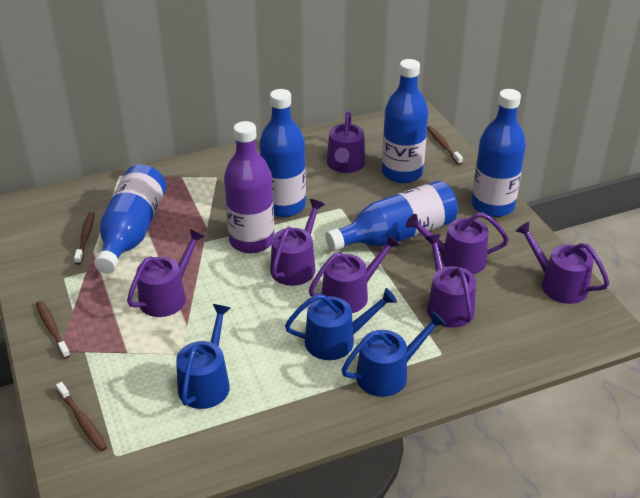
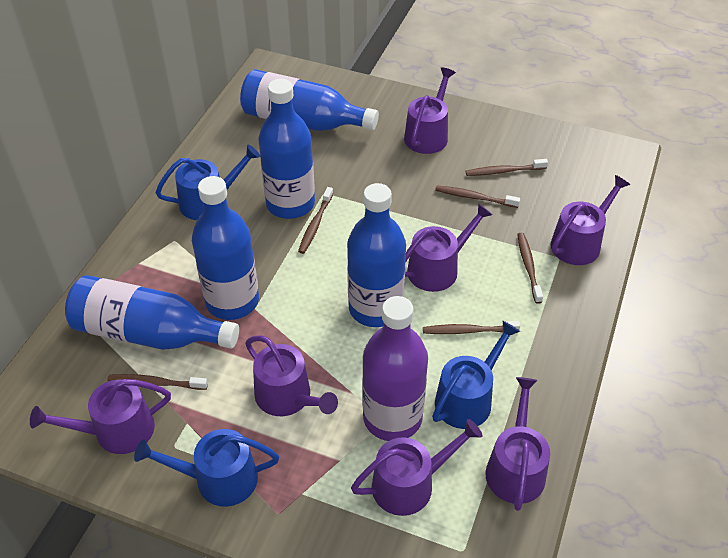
brown toothbrush: 4 -> 6

